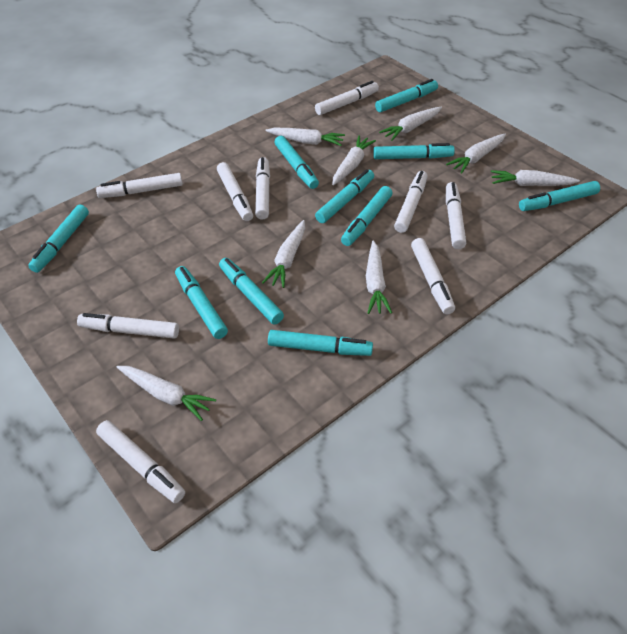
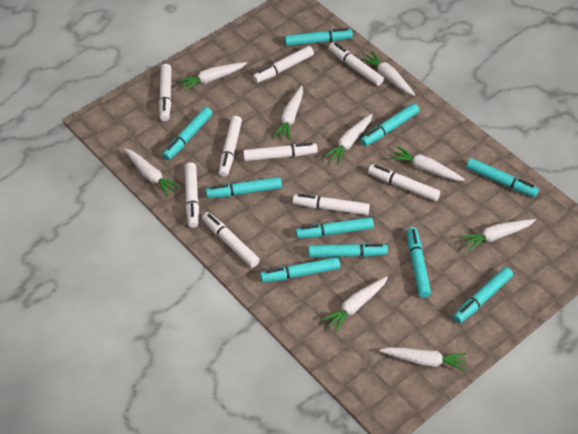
white carrot: 8 -> 9

